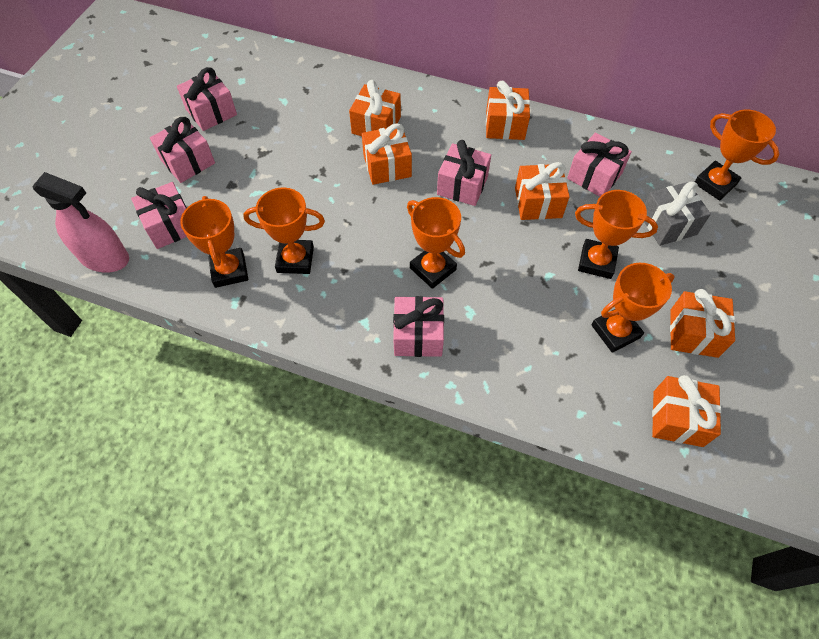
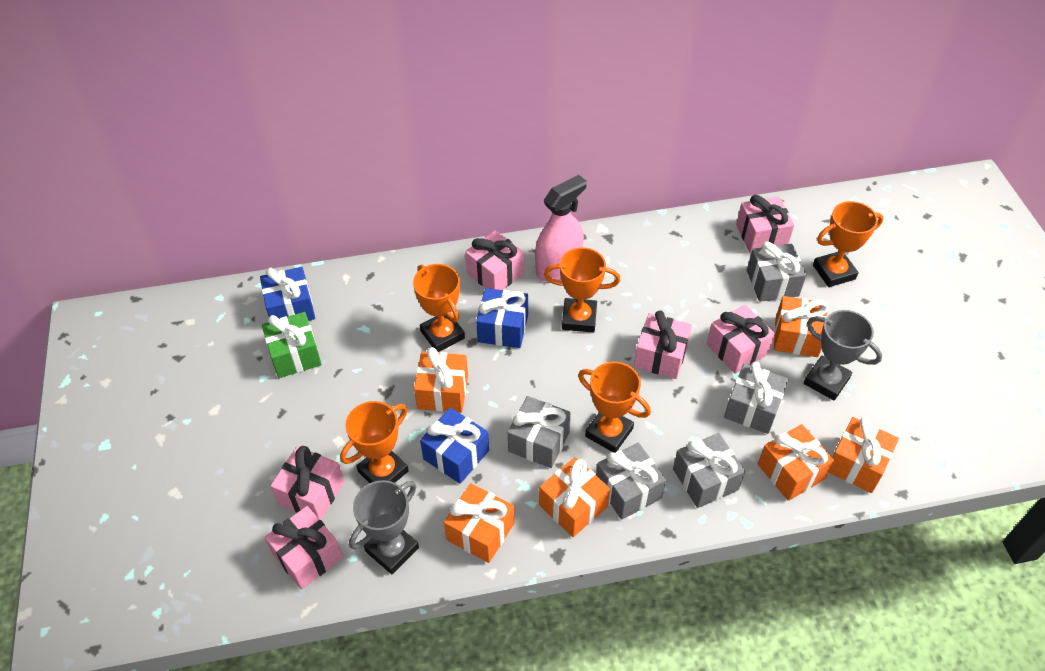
blue gift: 0 -> 3
green gift: 0 -> 1
grey gift: 1 -> 5
grey trophy: 0 -> 2
orange trophy: 6 -> 5

